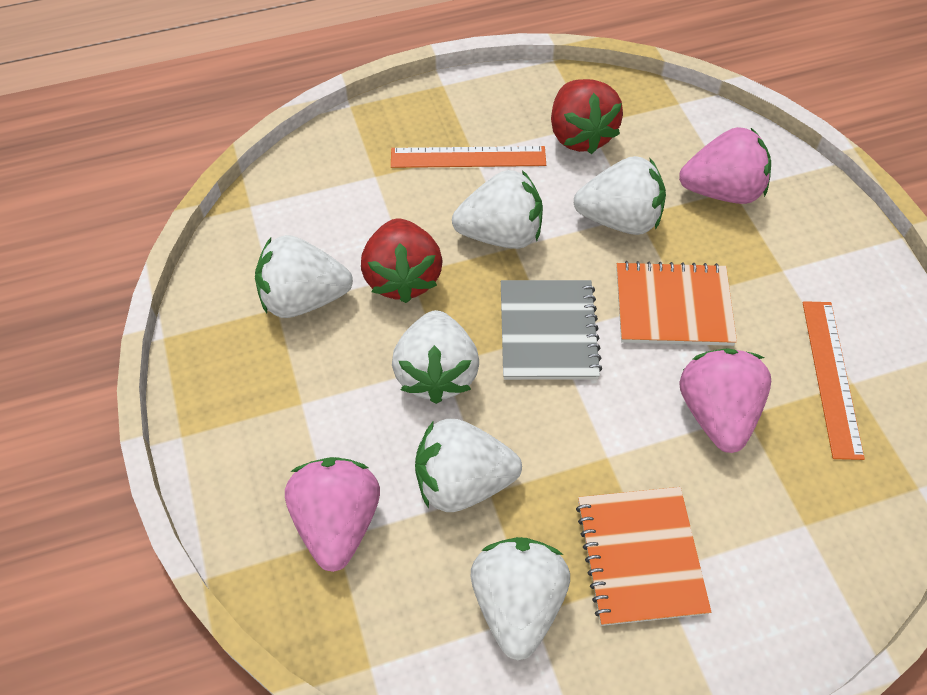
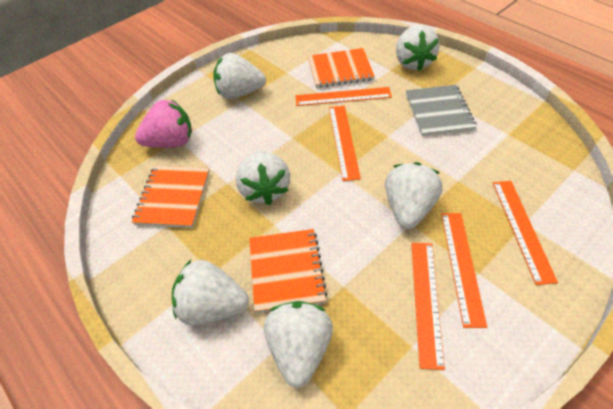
orange notebook: 2 -> 3
orange ruler: 2 -> 5
pink strawberry: 3 -> 1
red strawberry: 2 -> 0

